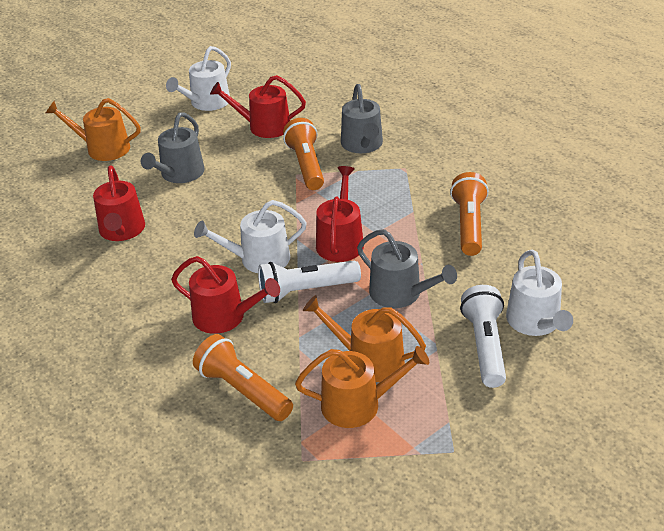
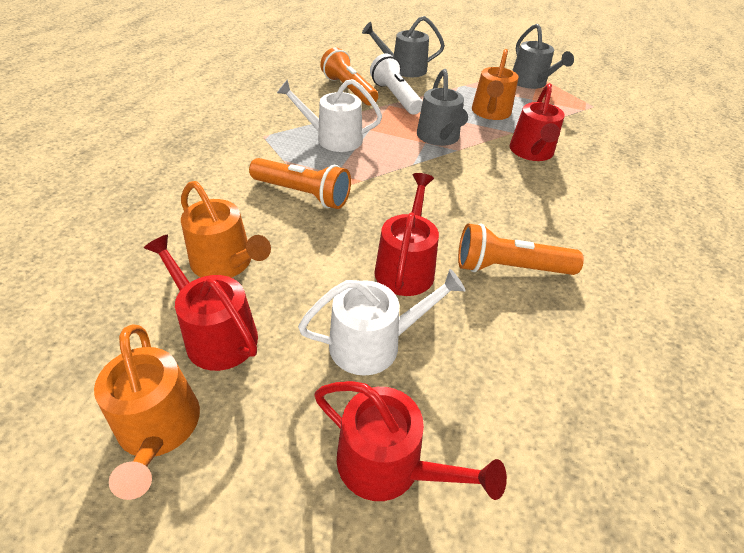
white flashlight: 2 -> 1
white watering can: 3 -> 2

